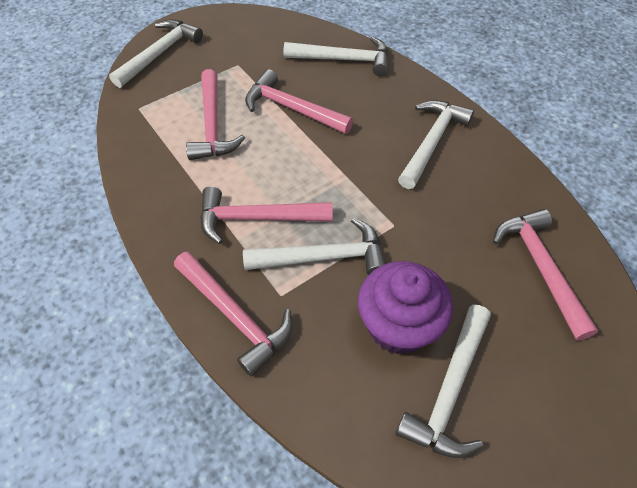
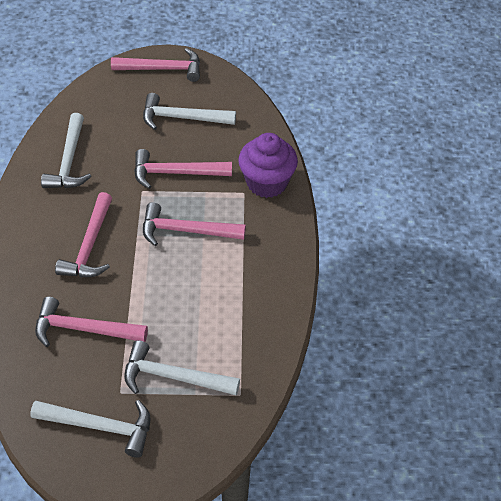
white hammer: 5 -> 4

